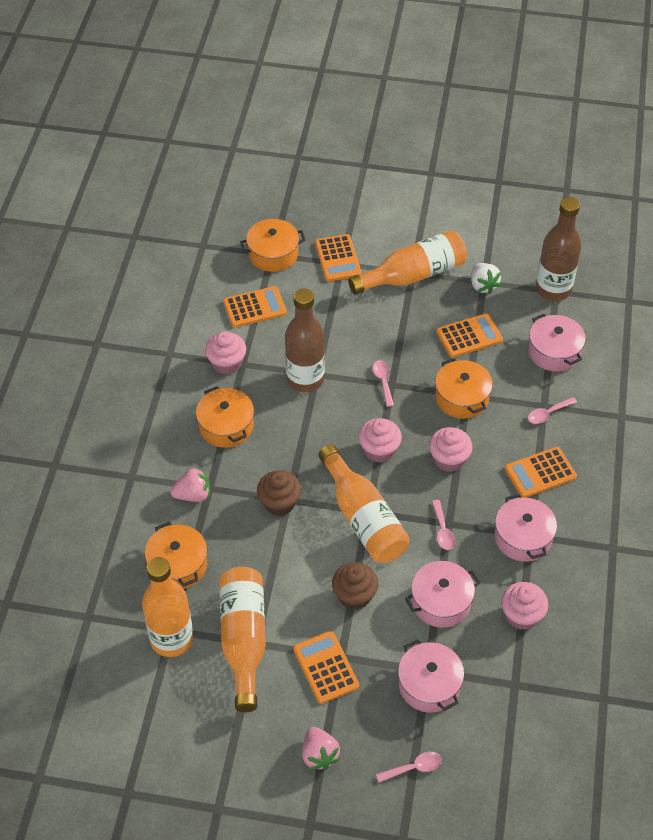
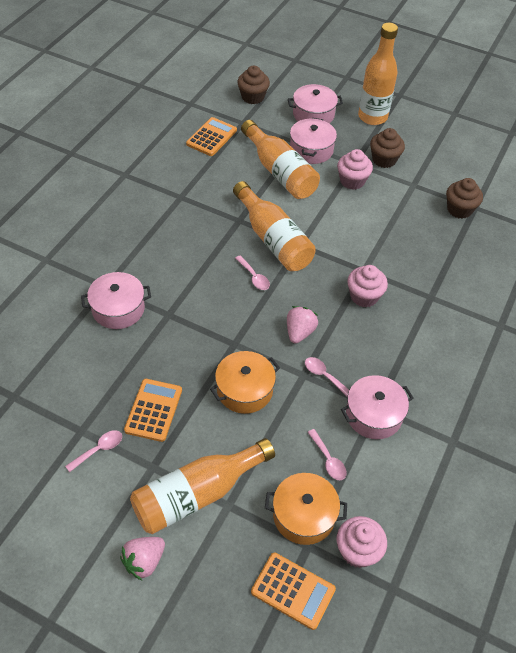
brown bottle: 2 -> 0
brown cupcake: 2 -> 3
orange calculator: 5 -> 3
orange pot: 4 -> 2
pink cupcake: 4 -> 3
white strawberry: 1 -> 0

